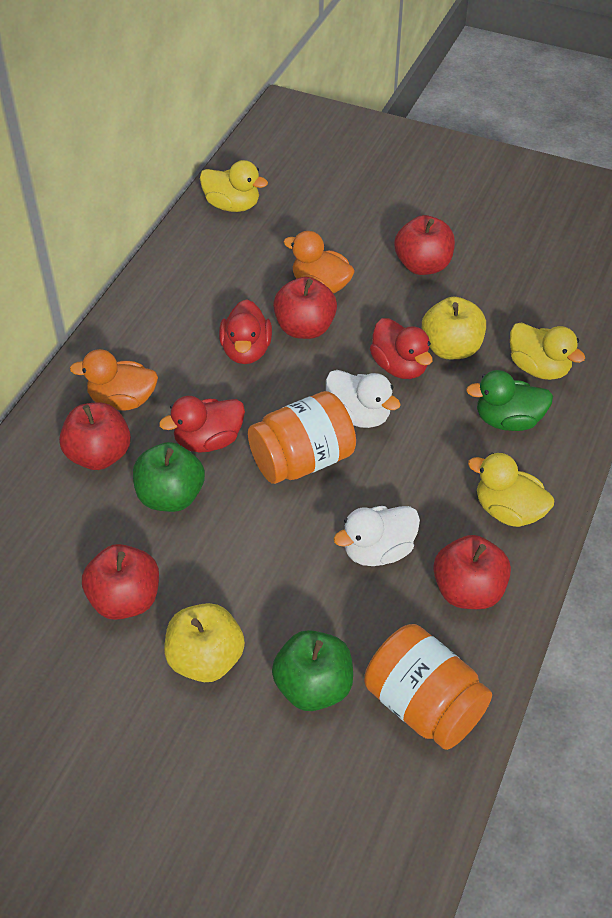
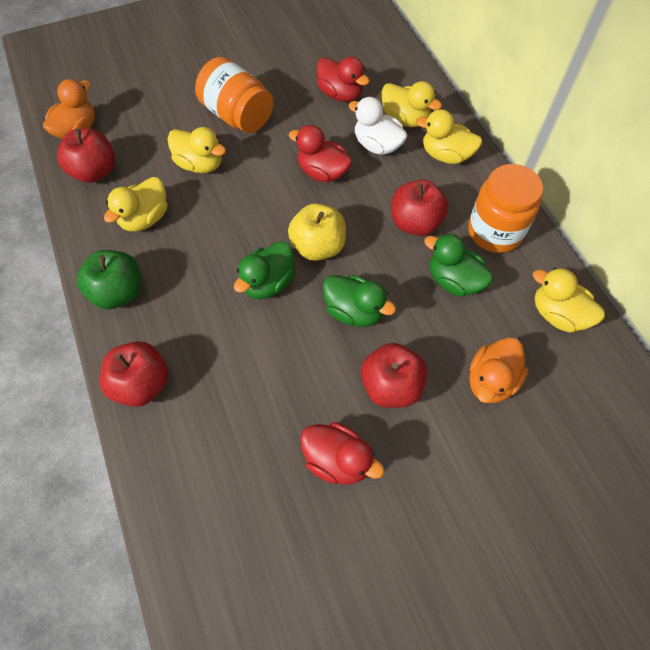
green apple: 2 -> 1
green duck: 1 -> 3
red apple: 5 -> 4
white duck: 2 -> 1
yellow apple: 2 -> 1
yellow duck: 3 -> 5

